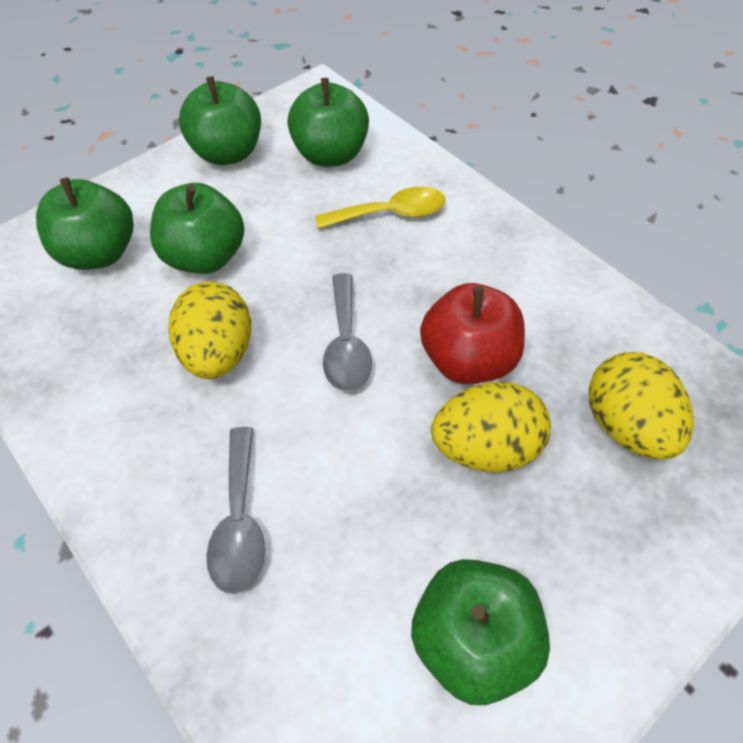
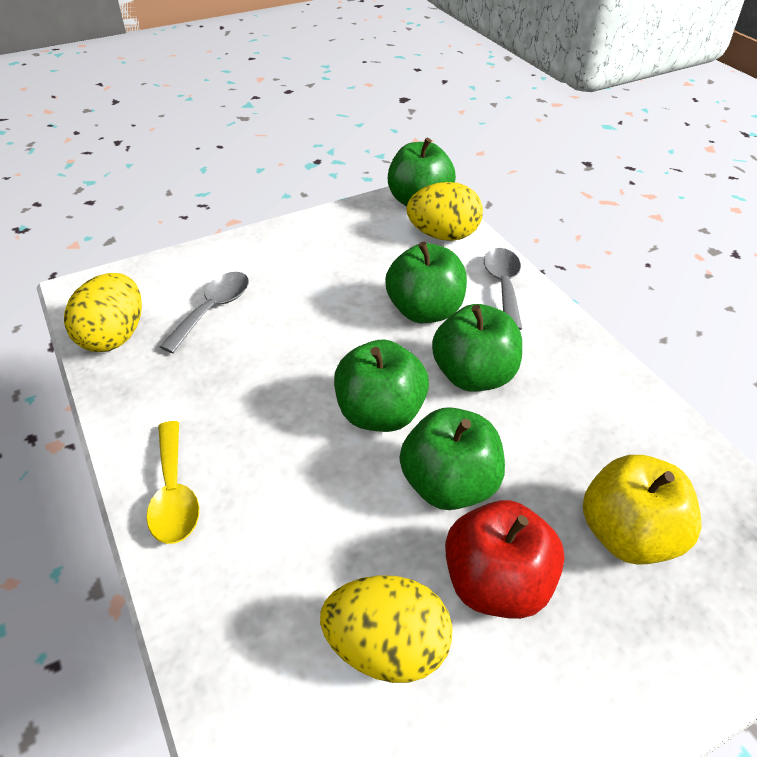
yellow apple: 0 -> 1

